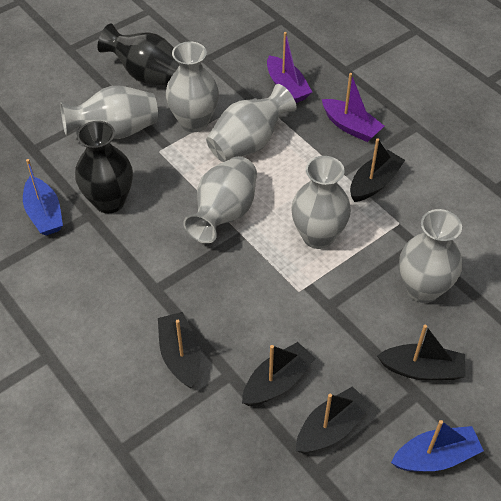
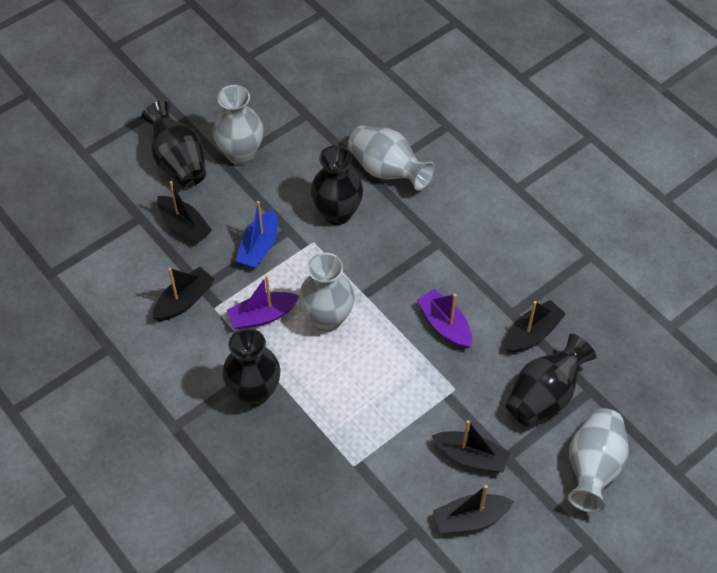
black vase: 2 -> 4
blue boat: 2 -> 1
grey vase: 6 -> 4

